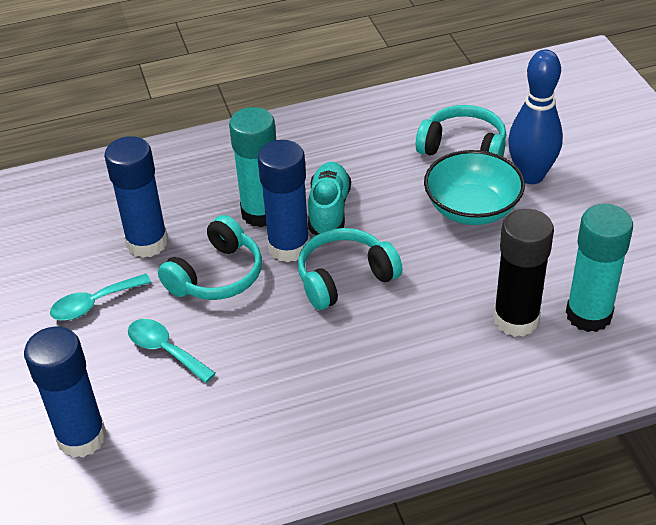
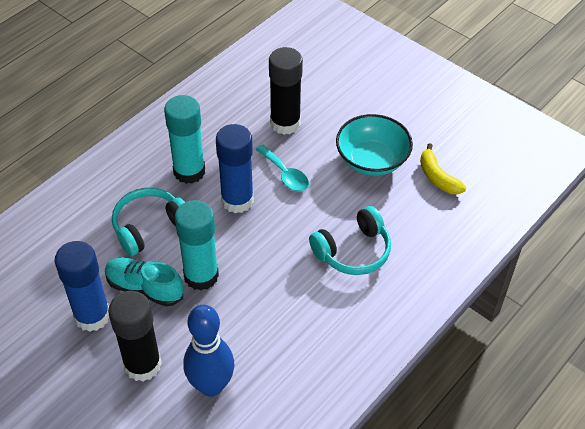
black glue stick: 1 -> 2
blue glue stick: 3 -> 2
turquoise headphones: 3 -> 2
turquoise spoon: 2 -> 1
yellow banana: 0 -> 1

